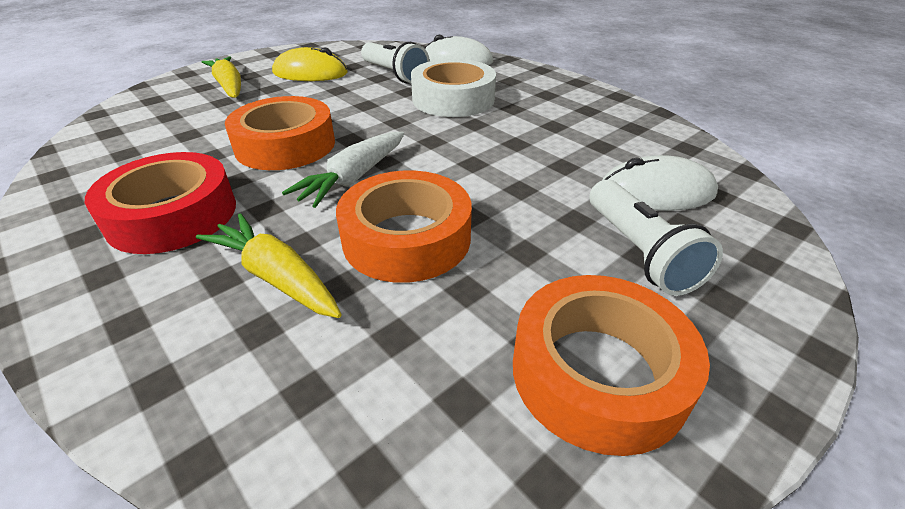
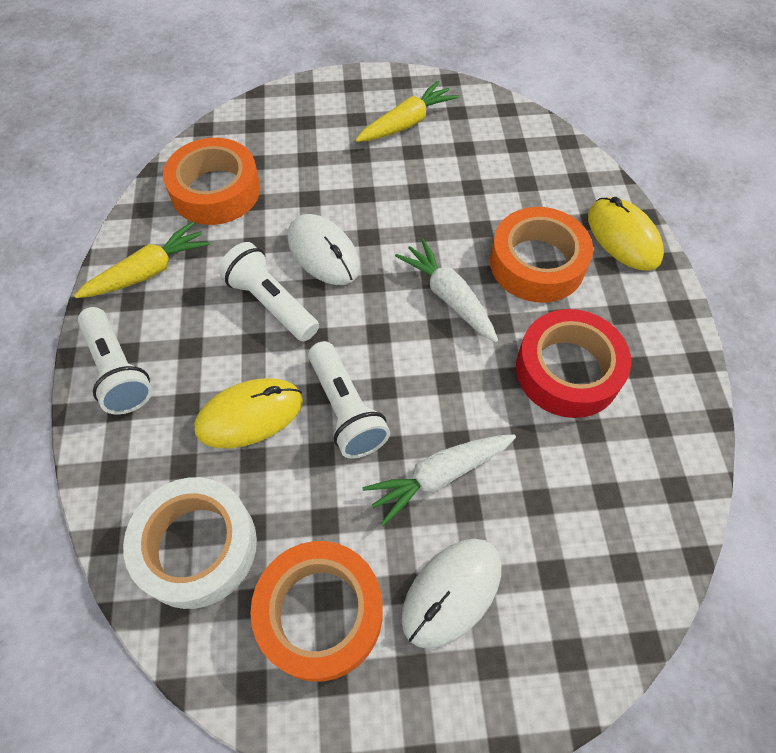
white carrot: 1 -> 2
white flashlight: 2 -> 3
yellow mouse: 1 -> 2

